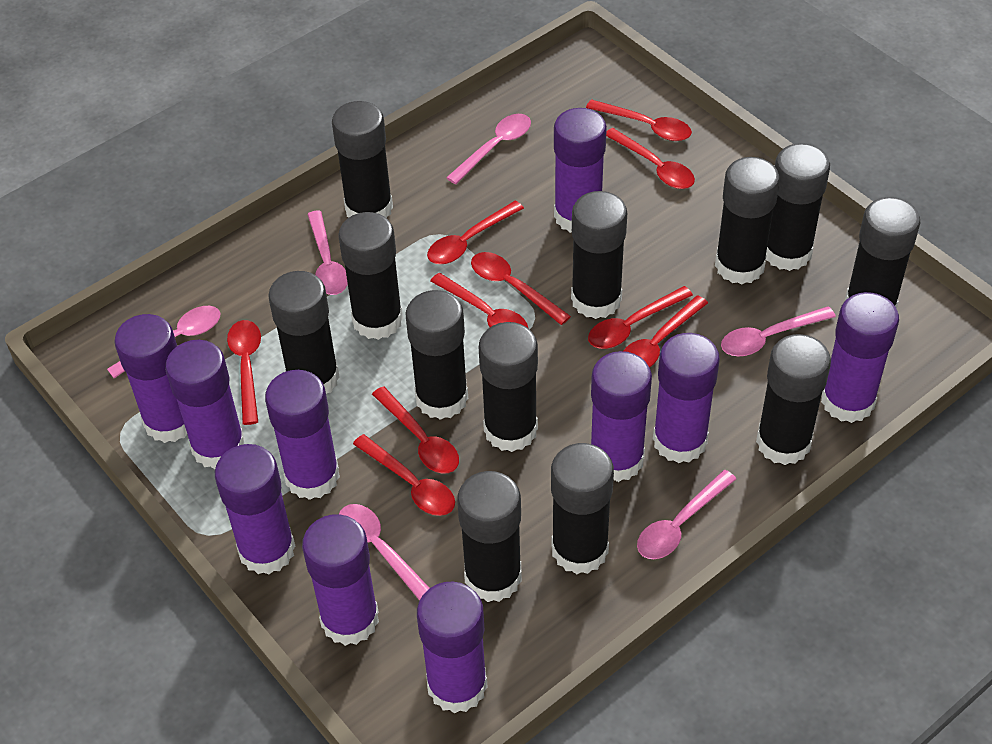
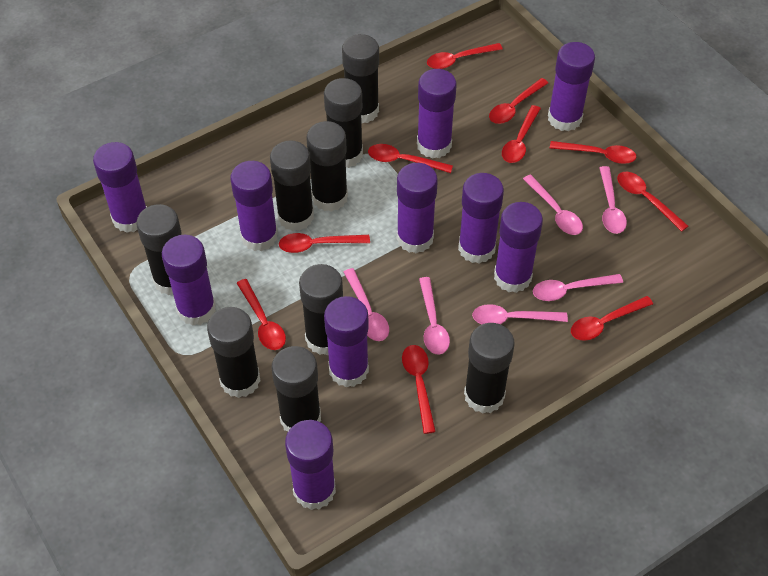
black glue stick: 12 -> 9

